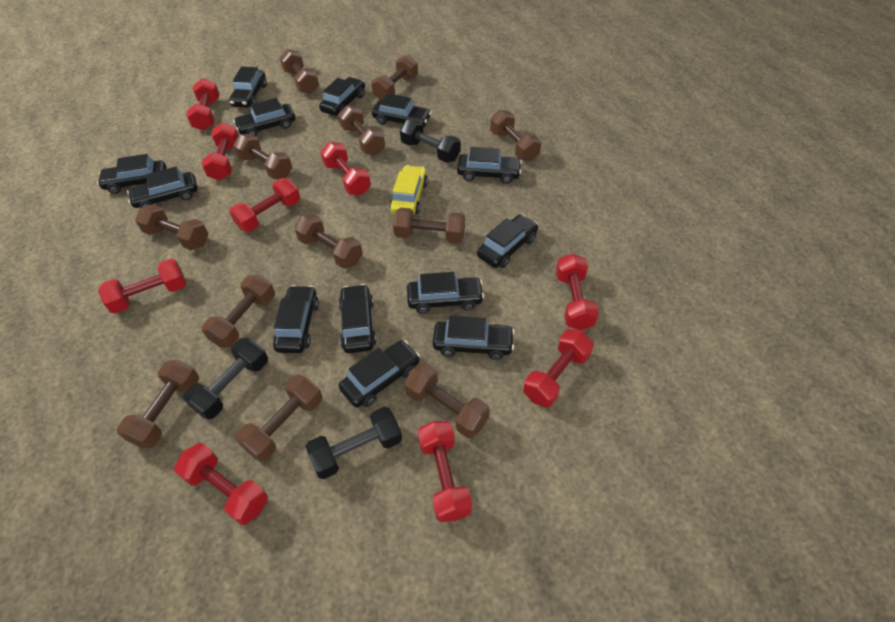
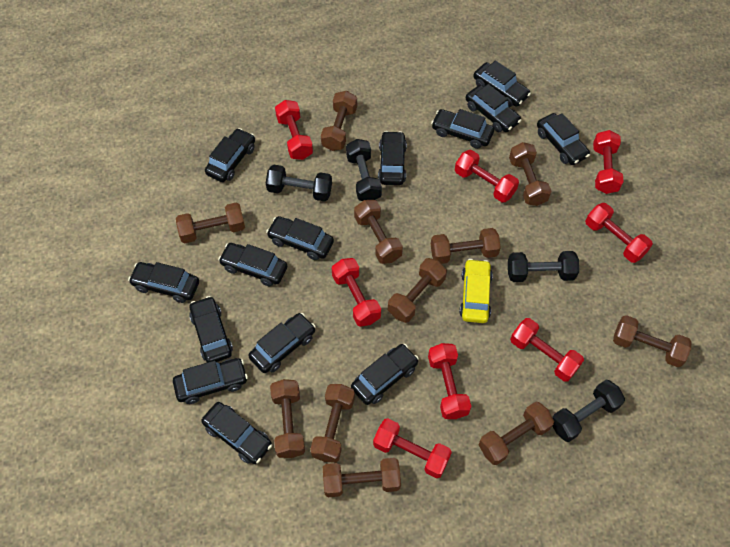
black car: 13 -> 14
black dumbbell: 3 -> 4
brown dumbbell: 12 -> 11
red dumbbell: 9 -> 8

